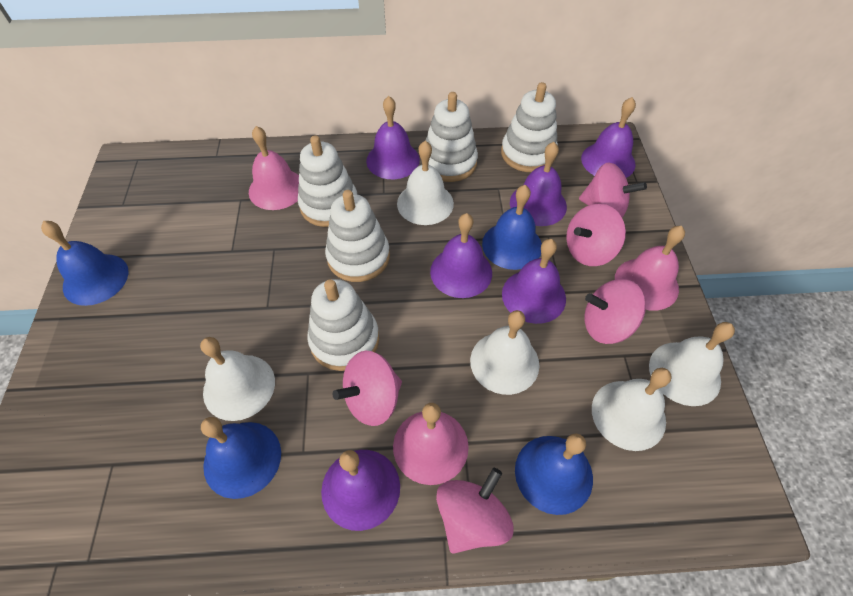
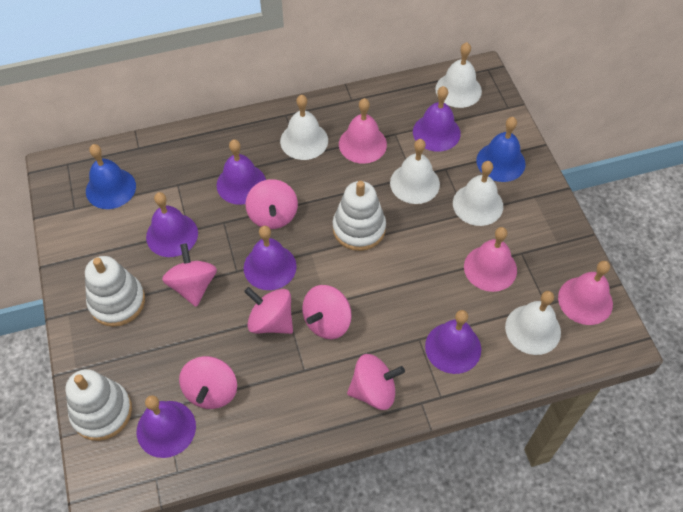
blue bell: 4 -> 2
pink spinning top: 5 -> 6
white stacking toy: 5 -> 3

